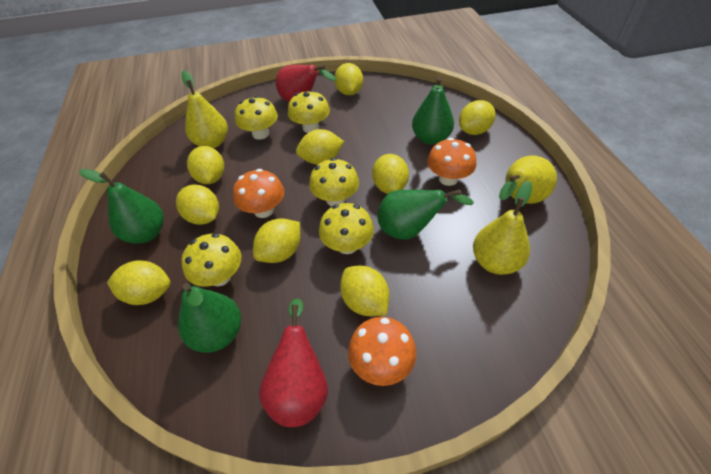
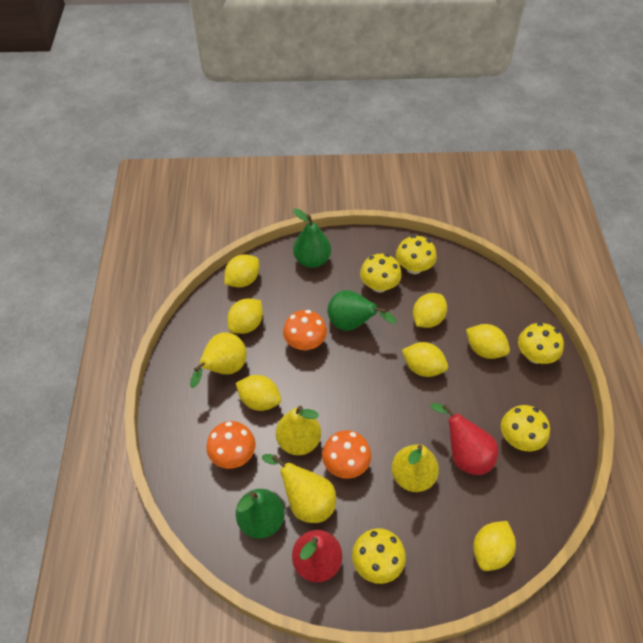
green pear: 4 -> 3
yellow lemon: 9 -> 7
yellow pear: 3 -> 4

